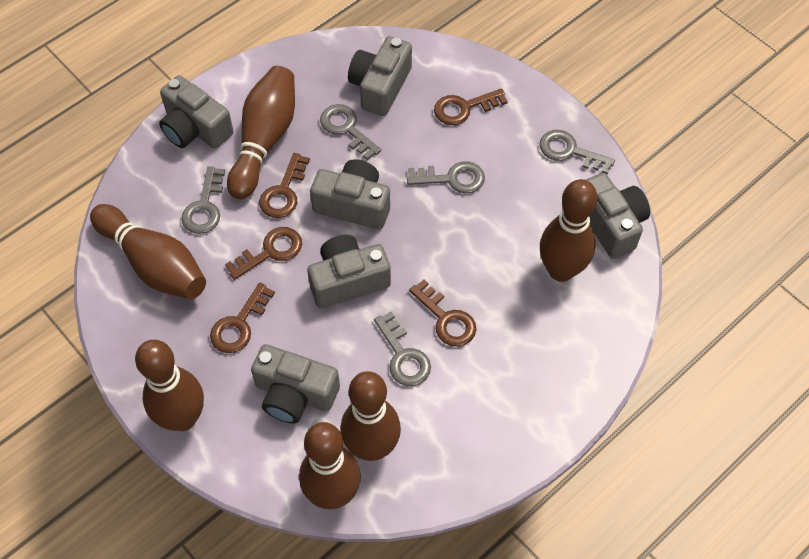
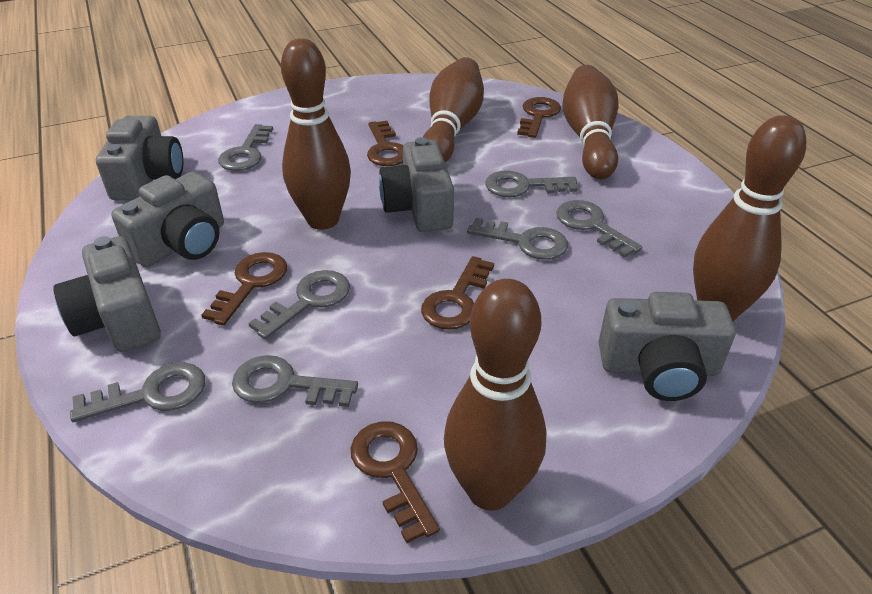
brown bowling pin: 6 -> 5
grey camera: 6 -> 5
grey key: 5 -> 7

